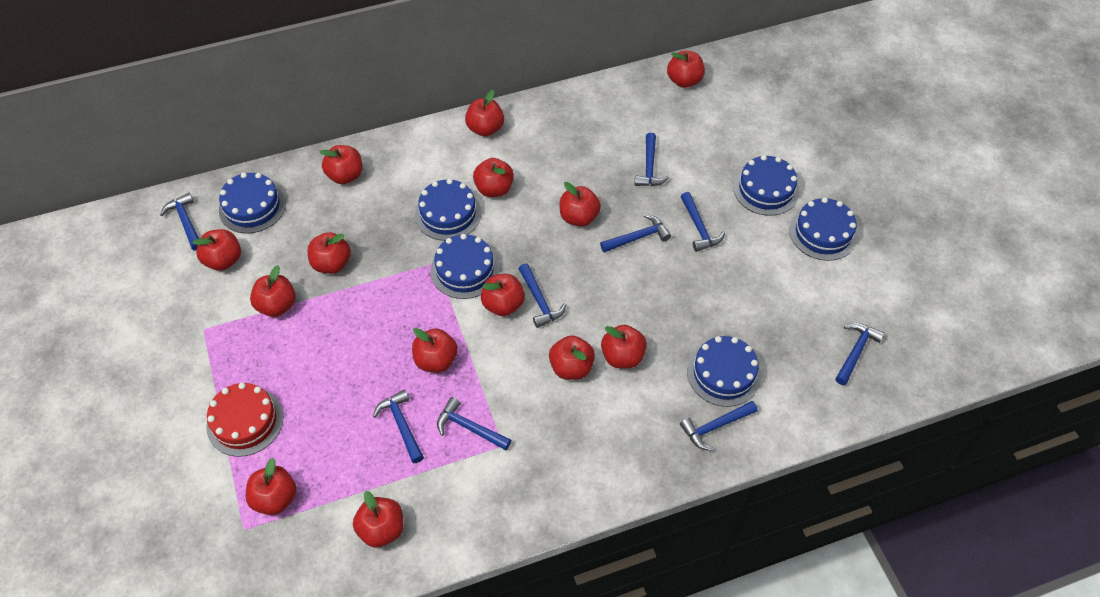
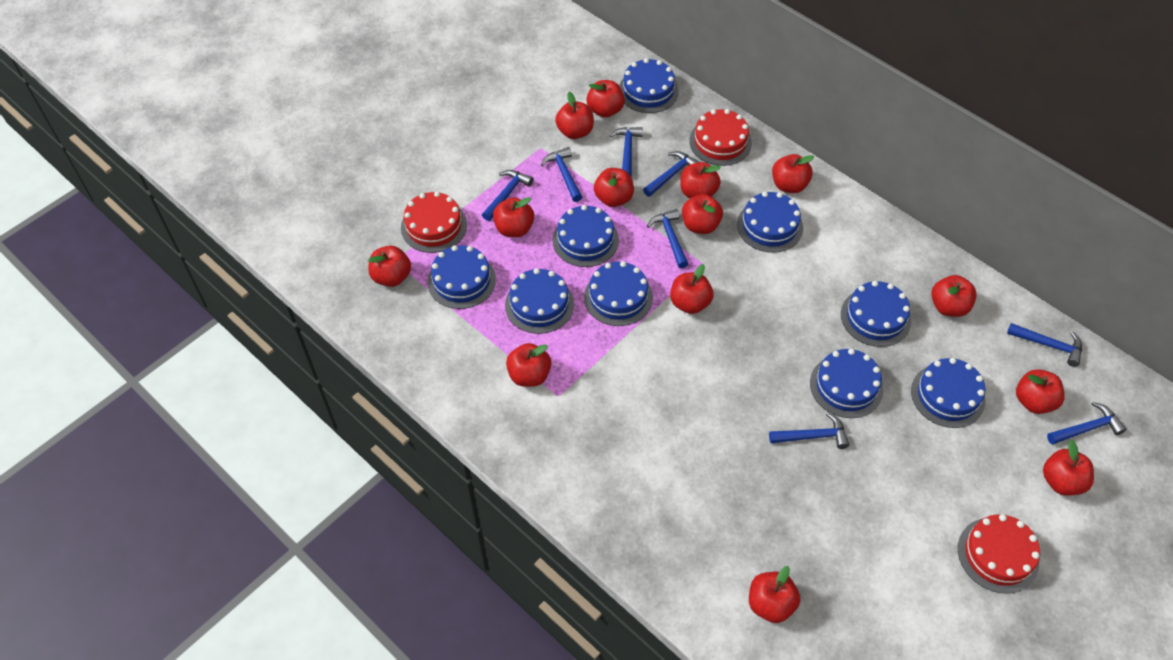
blue cake: 6 -> 9
blue hammer: 9 -> 8
red cake: 1 -> 3

